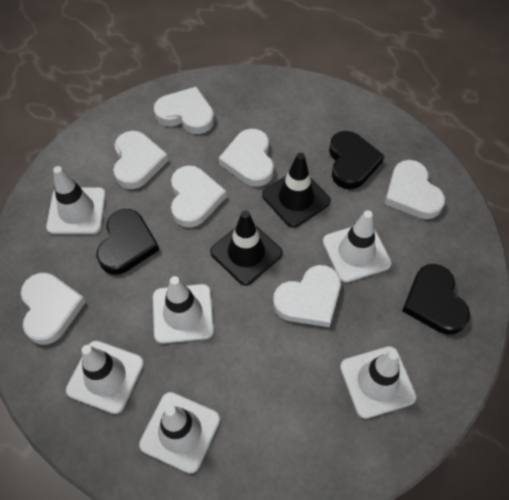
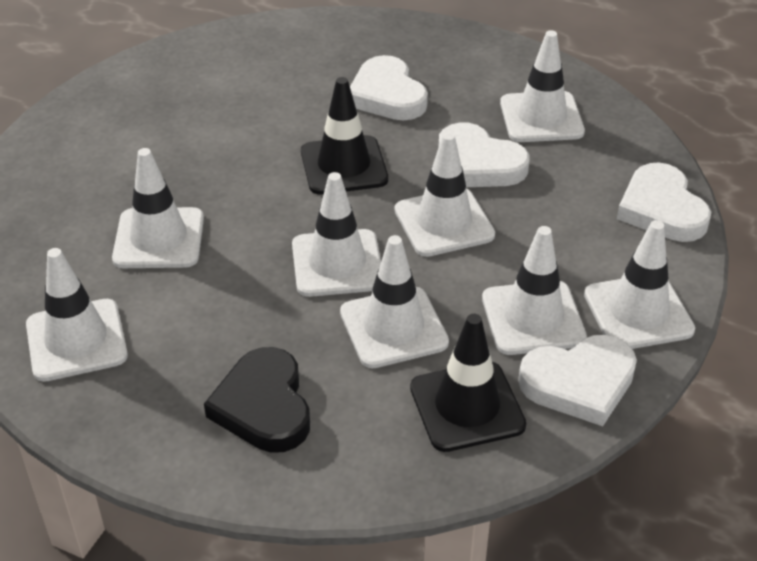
black heart: 3 -> 1
white heart: 7 -> 4
white traffic cone: 6 -> 8

